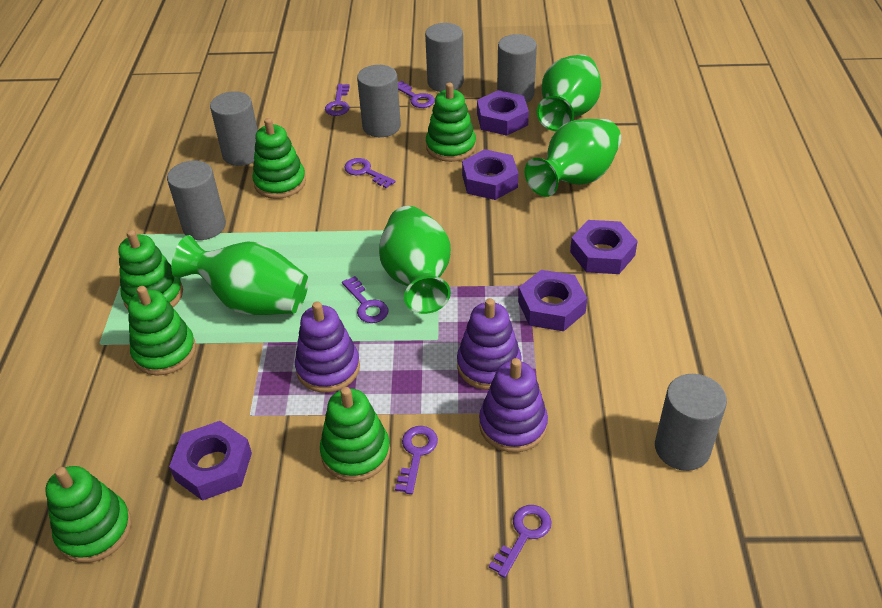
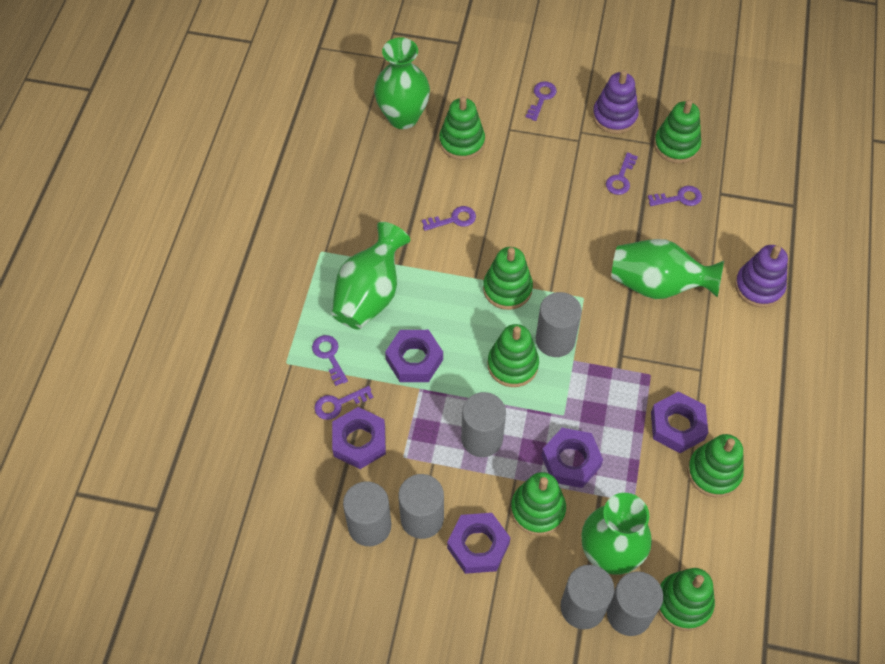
green stacking toy: 6 -> 7
purple stacking toy: 3 -> 2

